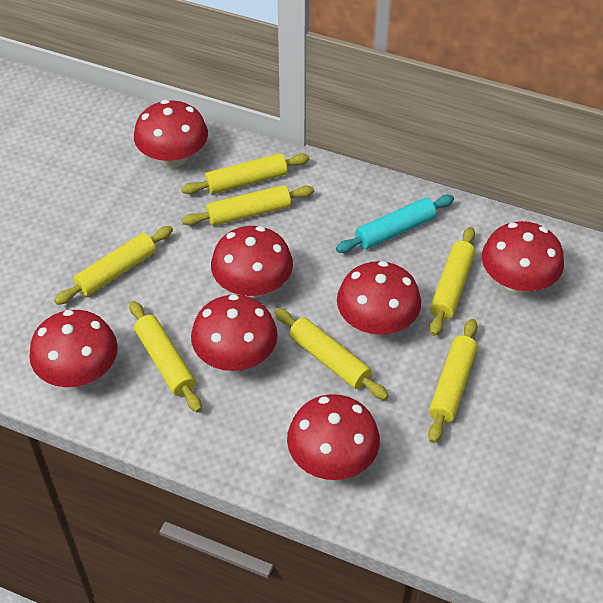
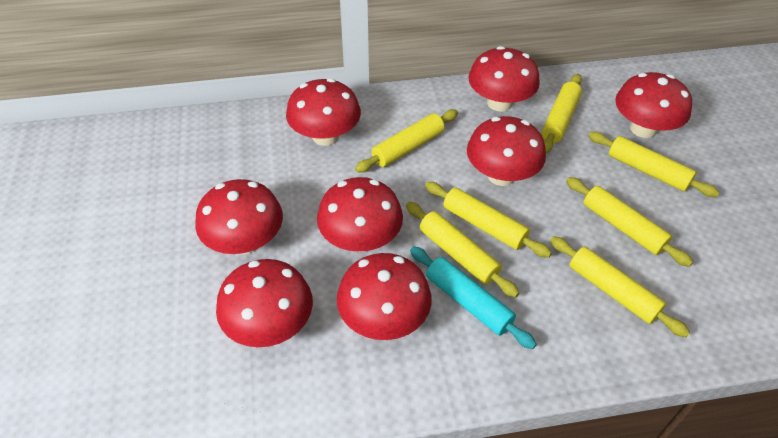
red mushroom: 7 -> 8

